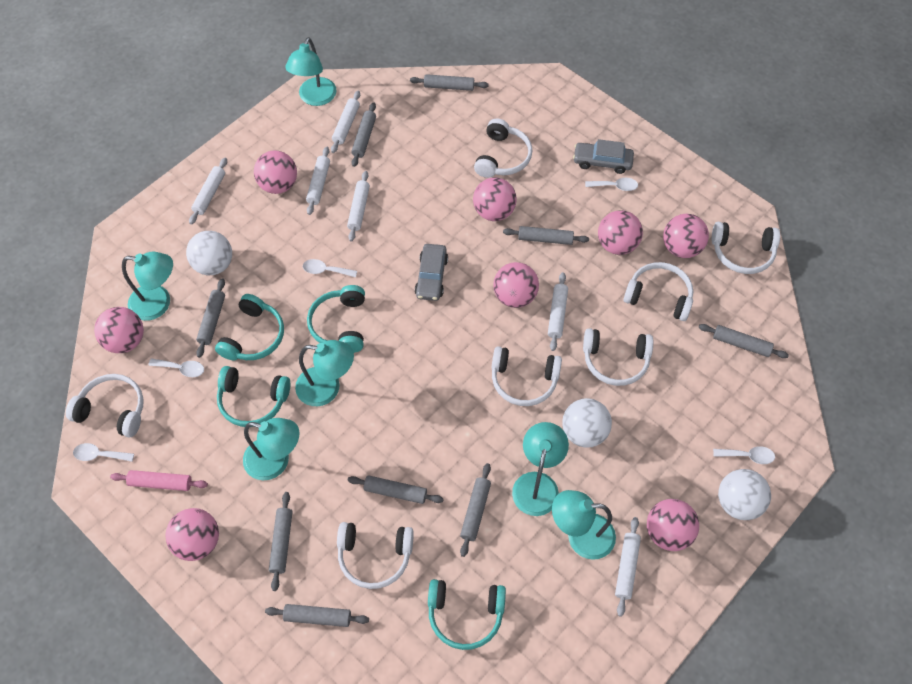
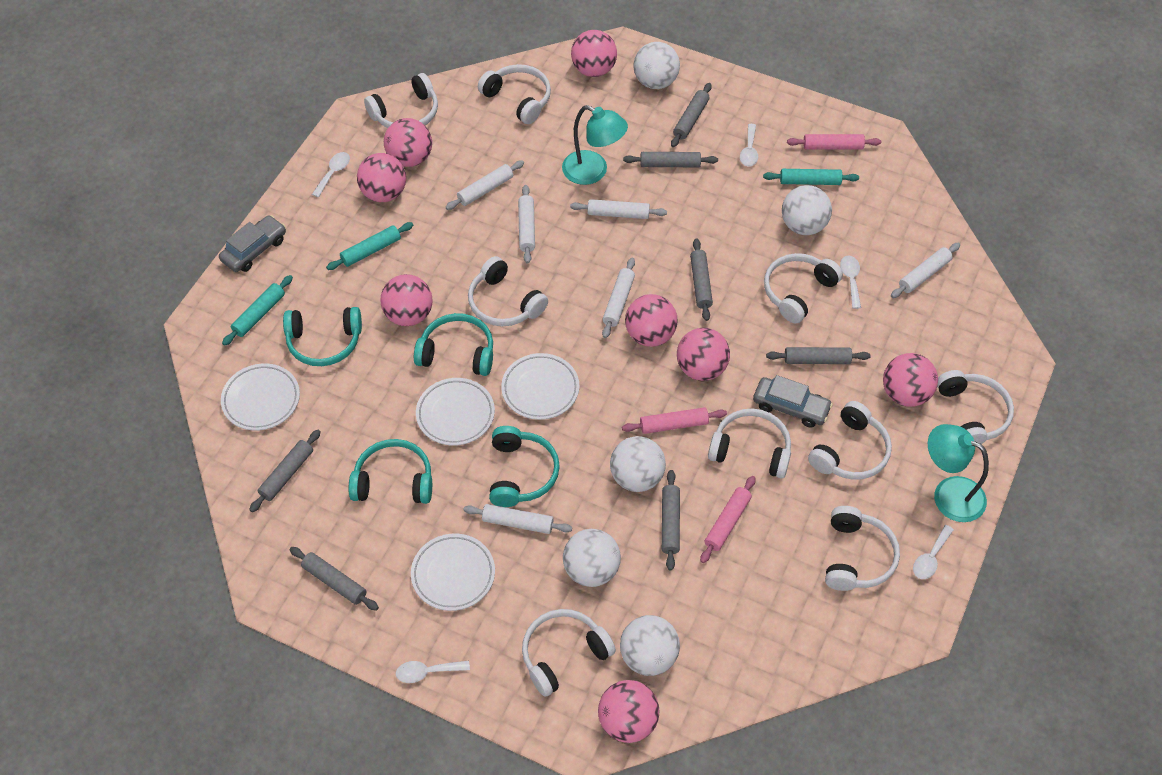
grey rolling pin: 9 -> 7
pink rolling pin: 1 -> 3
turquoise lamp: 6 -> 2
turquoise rolling pin: 0 -> 3
white ball: 3 -> 5
white headphones: 7 -> 9
white plate: 0 -> 4

